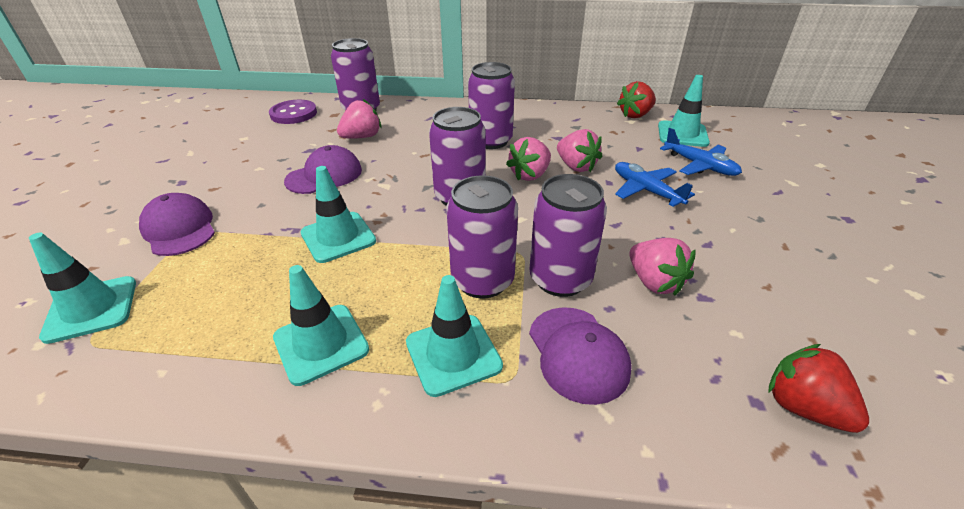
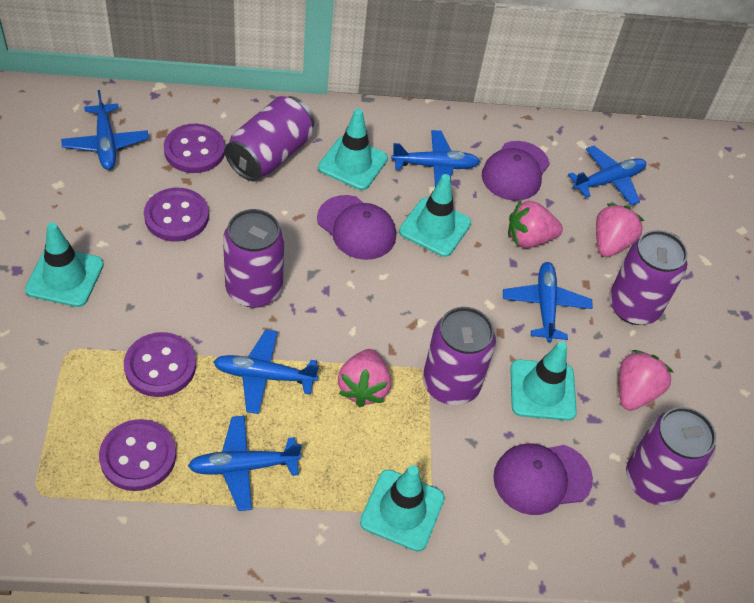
blue plane: 2 -> 6
purple button: 1 -> 4
red strawberry: 2 -> 0

